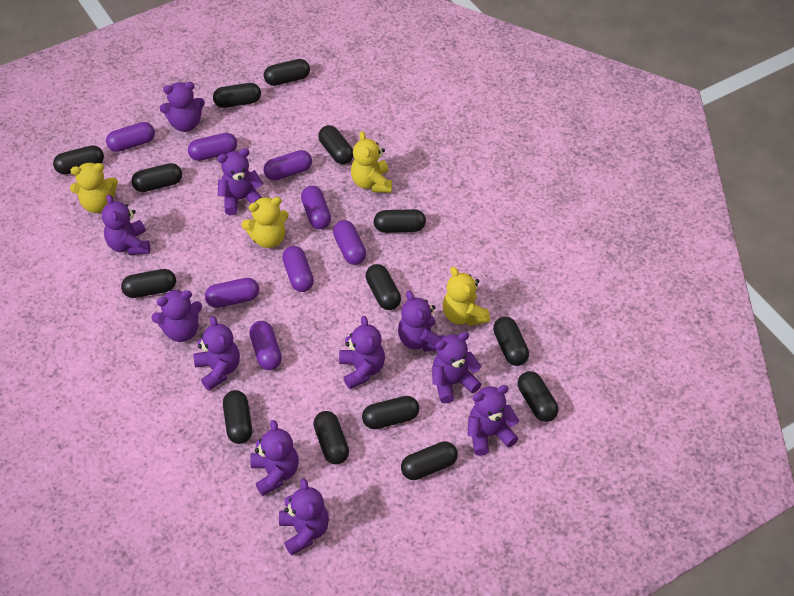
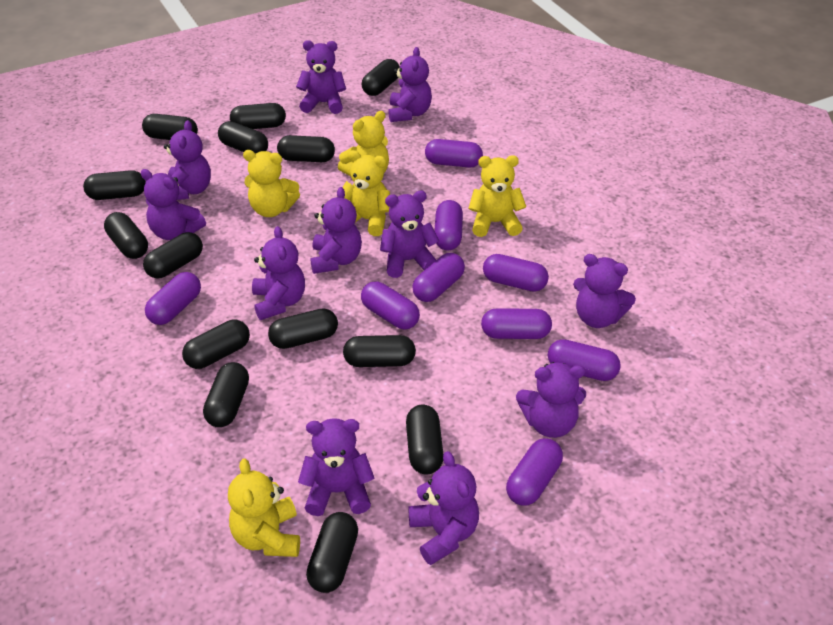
purple capsule: 8 -> 9
yellow teddy bear: 4 -> 5

